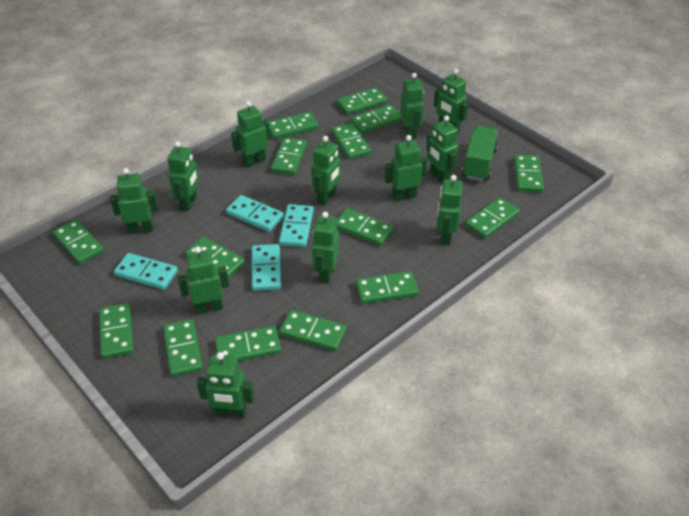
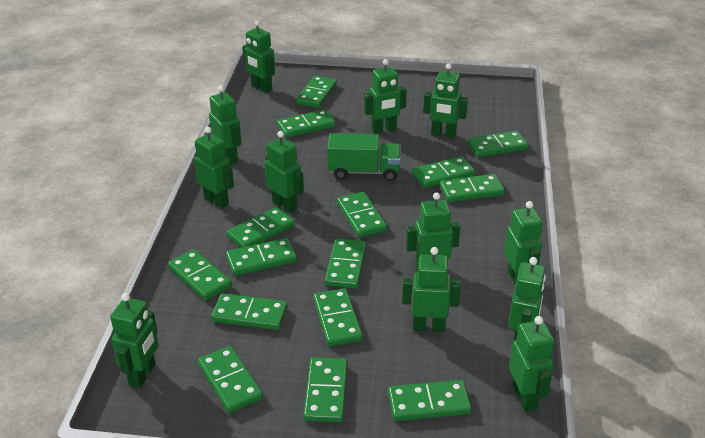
turquoise domino: 4 -> 0

